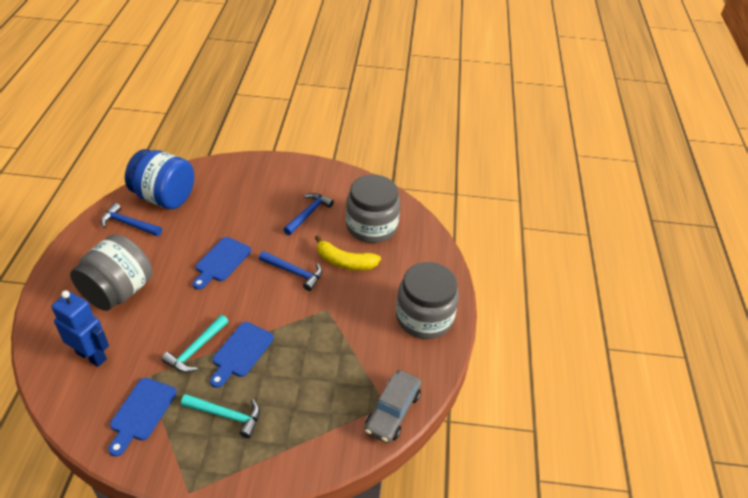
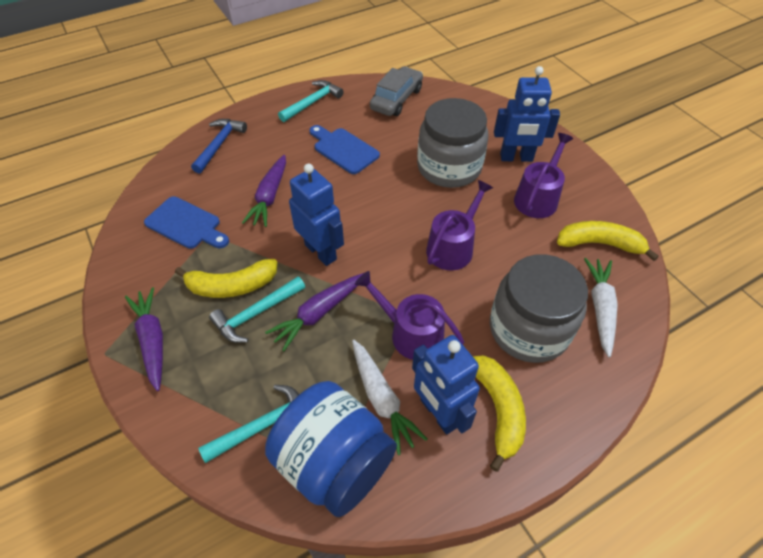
blue cutting board: 3 -> 2
blue hammer: 3 -> 1
blue robot: 1 -> 3
grey jar: 3 -> 2
purple carrot: 0 -> 3
purple watering can: 0 -> 3
turquoise hammer: 2 -> 3
white carrot: 0 -> 2
yellow banana: 1 -> 3

